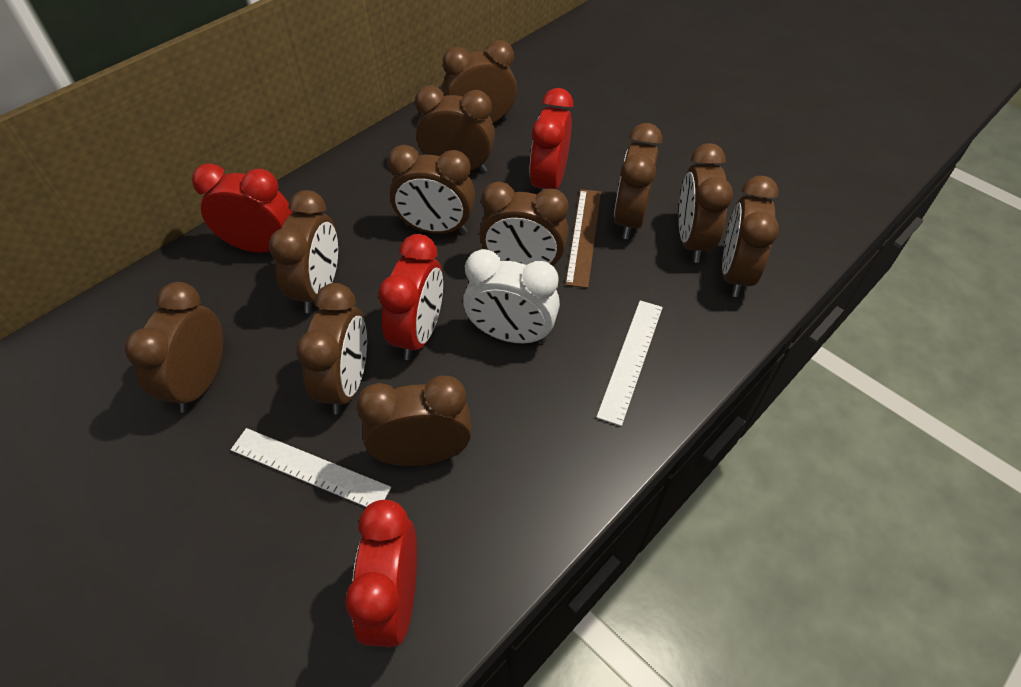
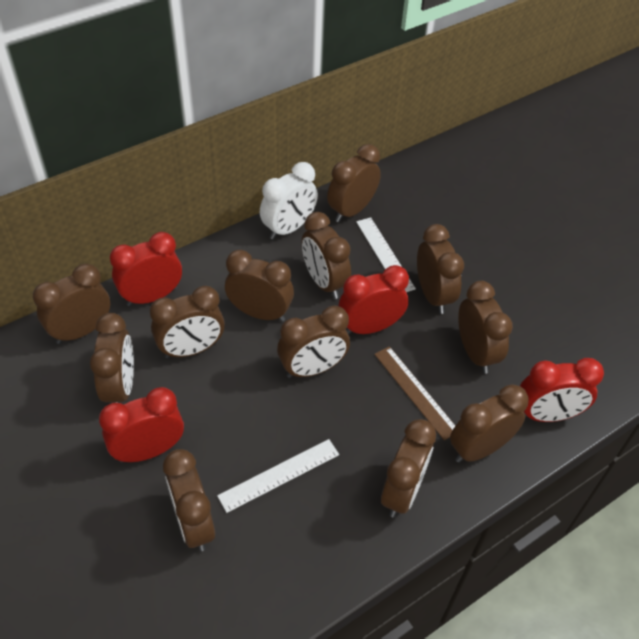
brown clock: 11 -> 12

